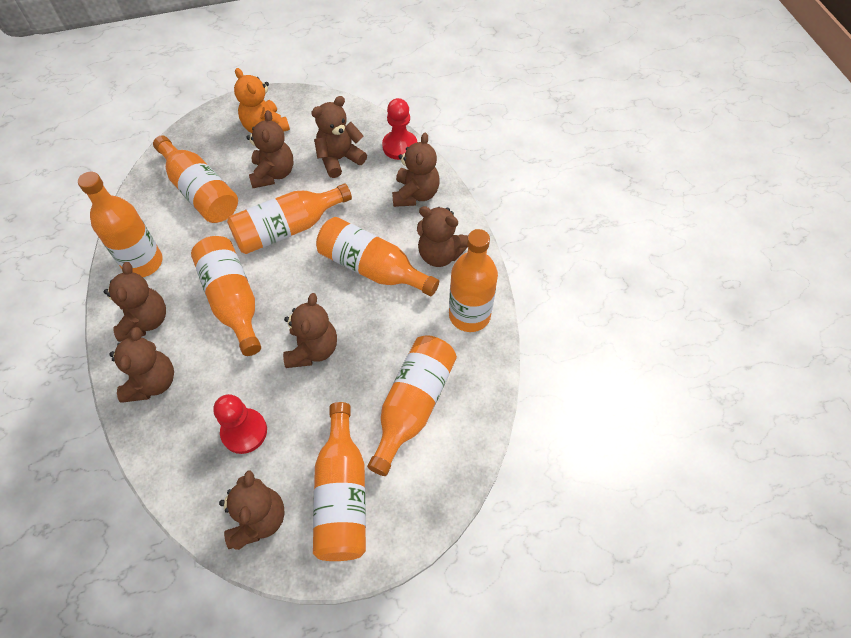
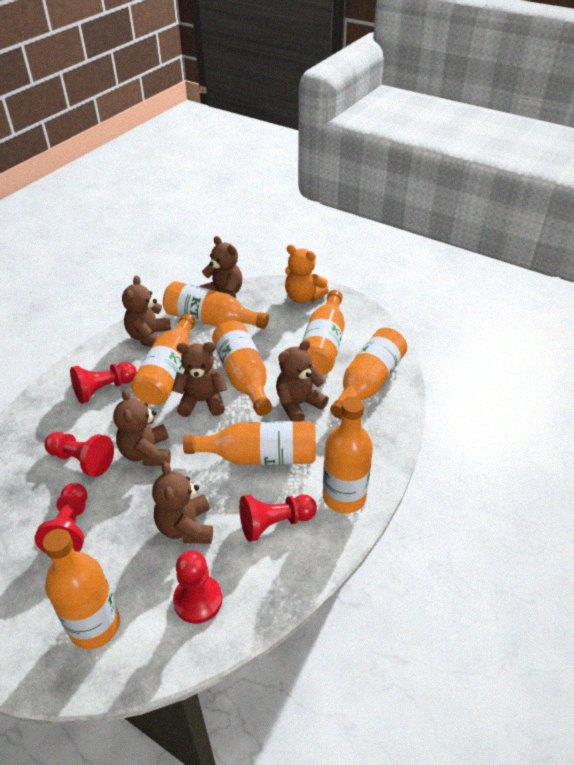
brown teddy bear: 8 -> 6
red pawn: 2 -> 5

